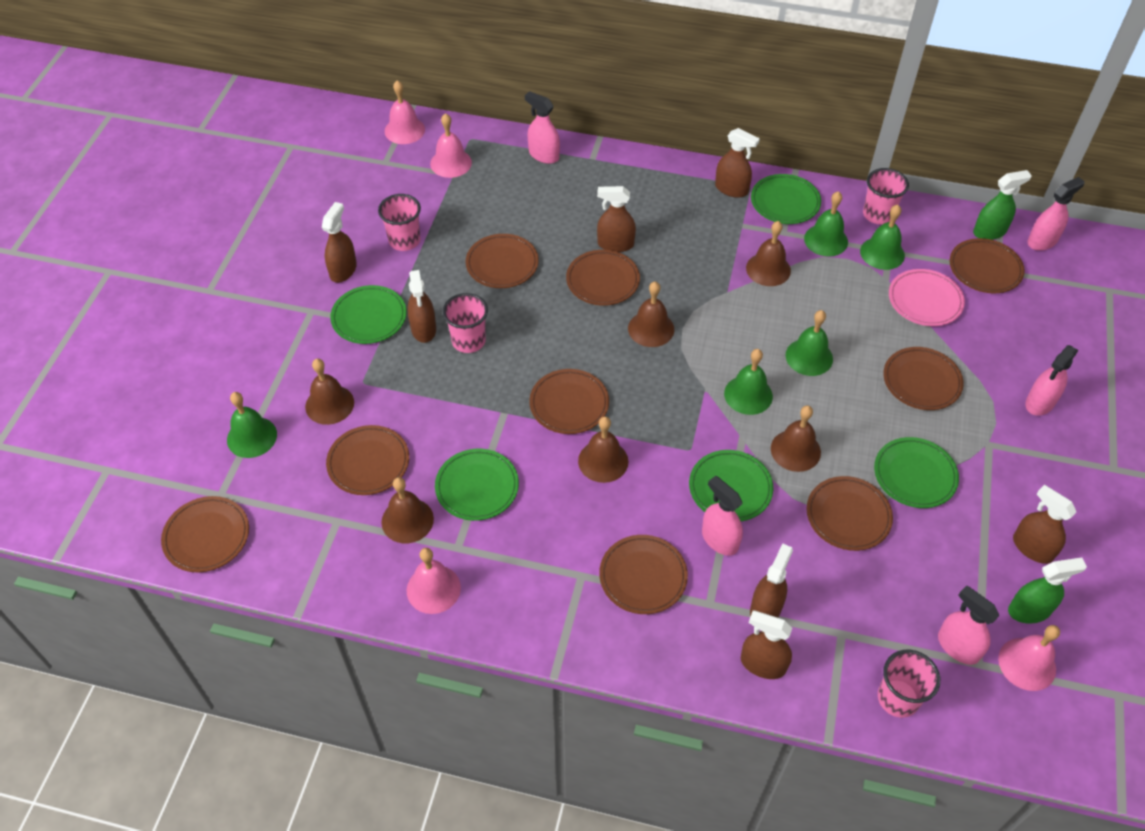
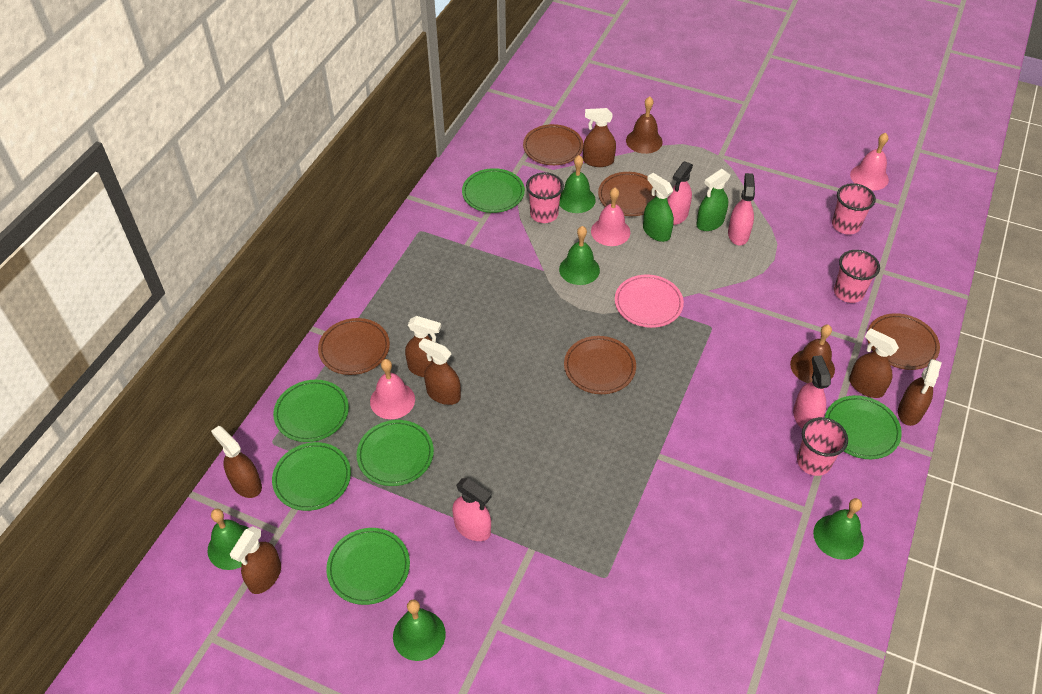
brown bell: 6 -> 2
brown plate: 9 -> 5
green plate: 5 -> 6
pink bell: 4 -> 3
pink spray bottle: 5 -> 4

